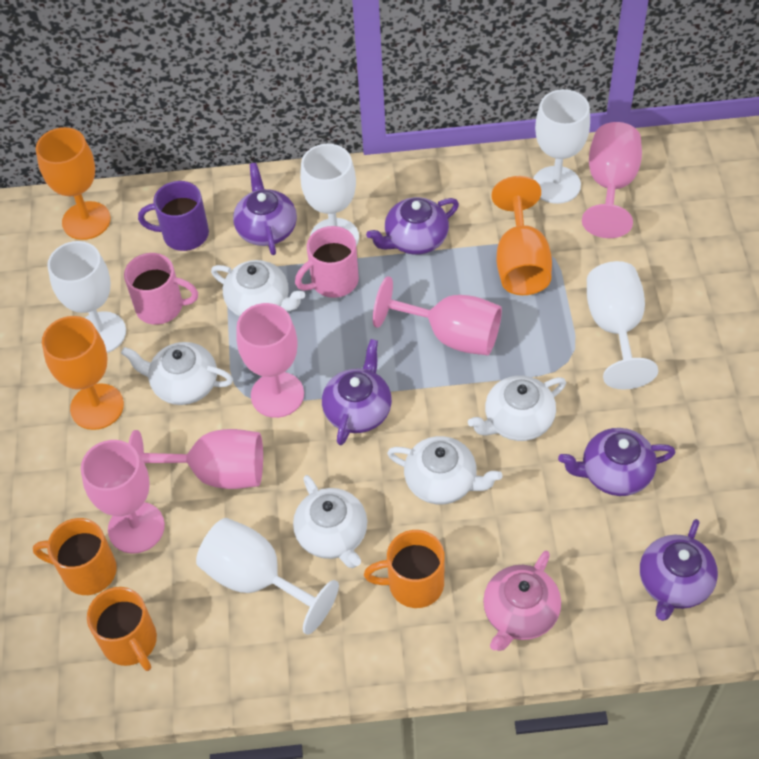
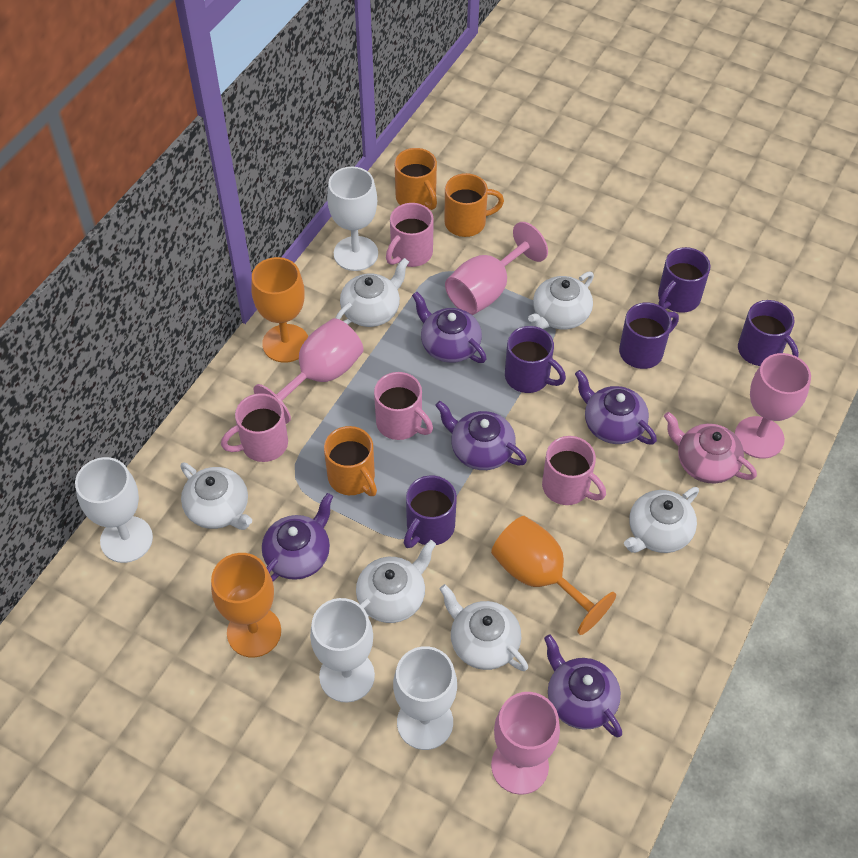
pink goblet: 5 -> 4
pink mug: 2 -> 4
purple mug: 1 -> 5
white goblet: 5 -> 4
white teapot: 5 -> 6

